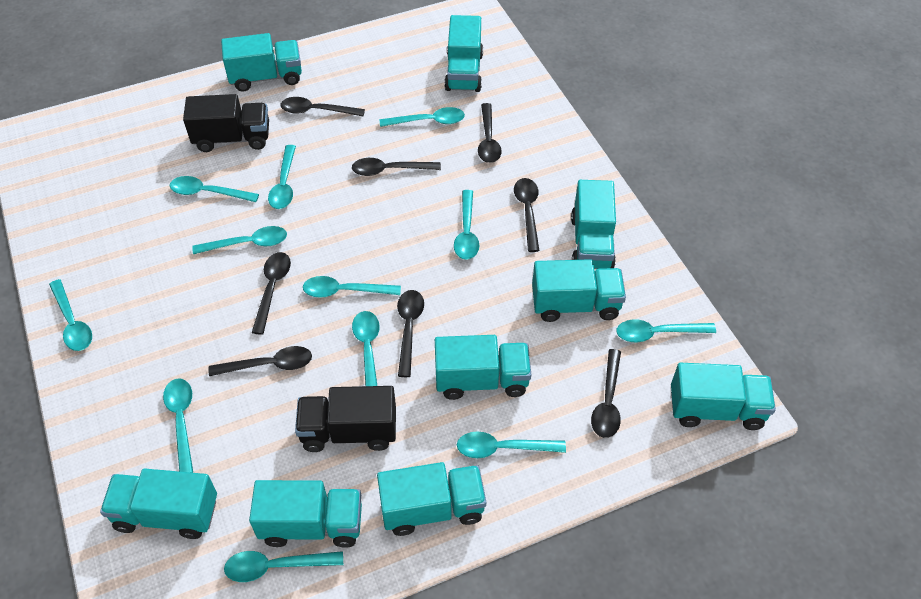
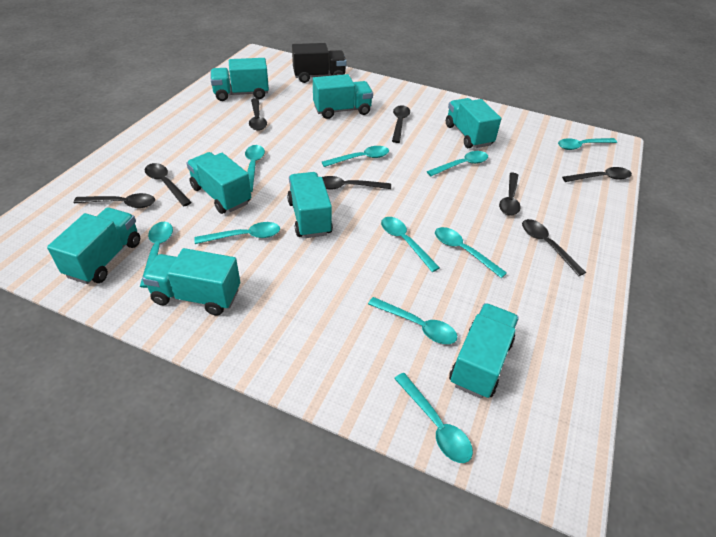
black truck: 2 -> 1
turquoise spoon: 12 -> 10
turquoise truck: 9 -> 8

